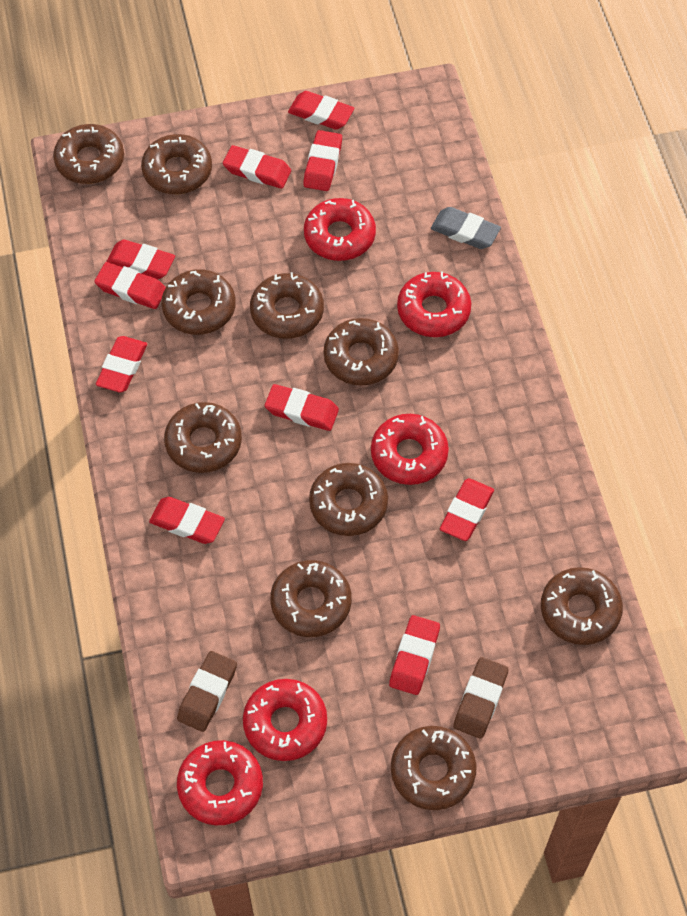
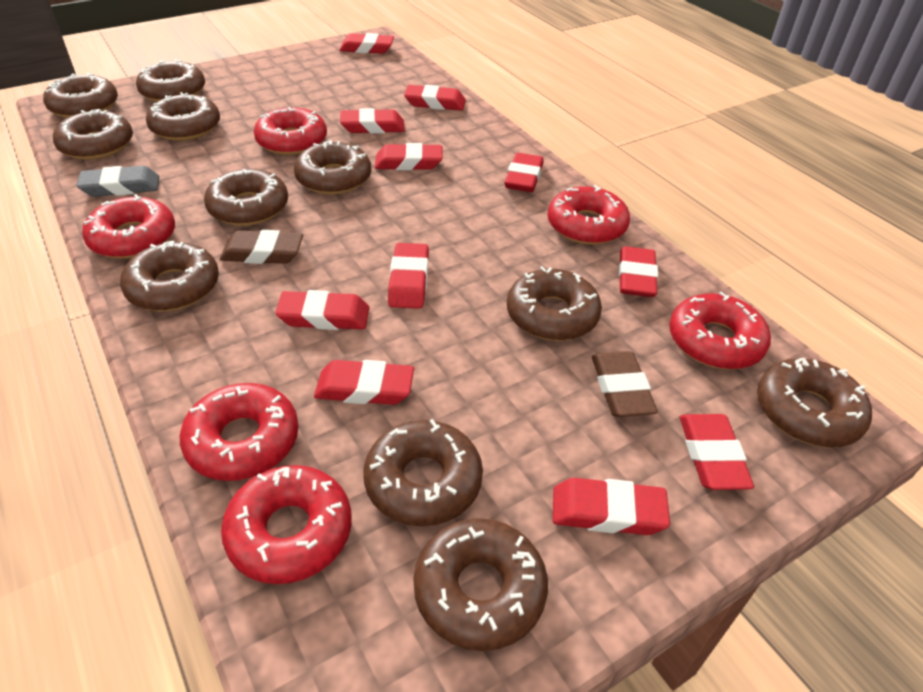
brown donut: 10 -> 11
red donut: 5 -> 6
red eraser: 10 -> 11

